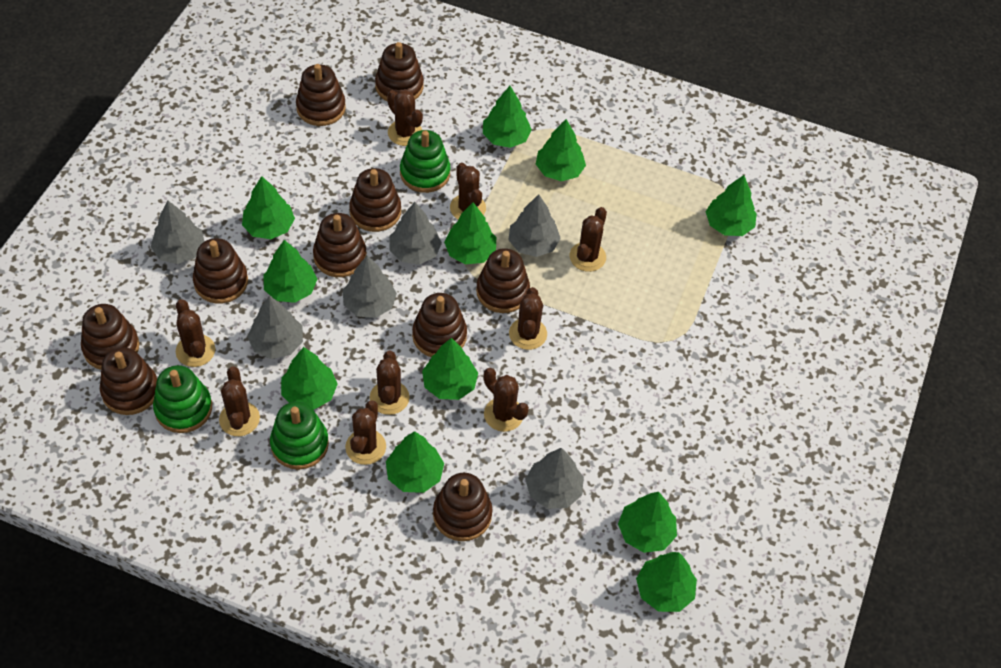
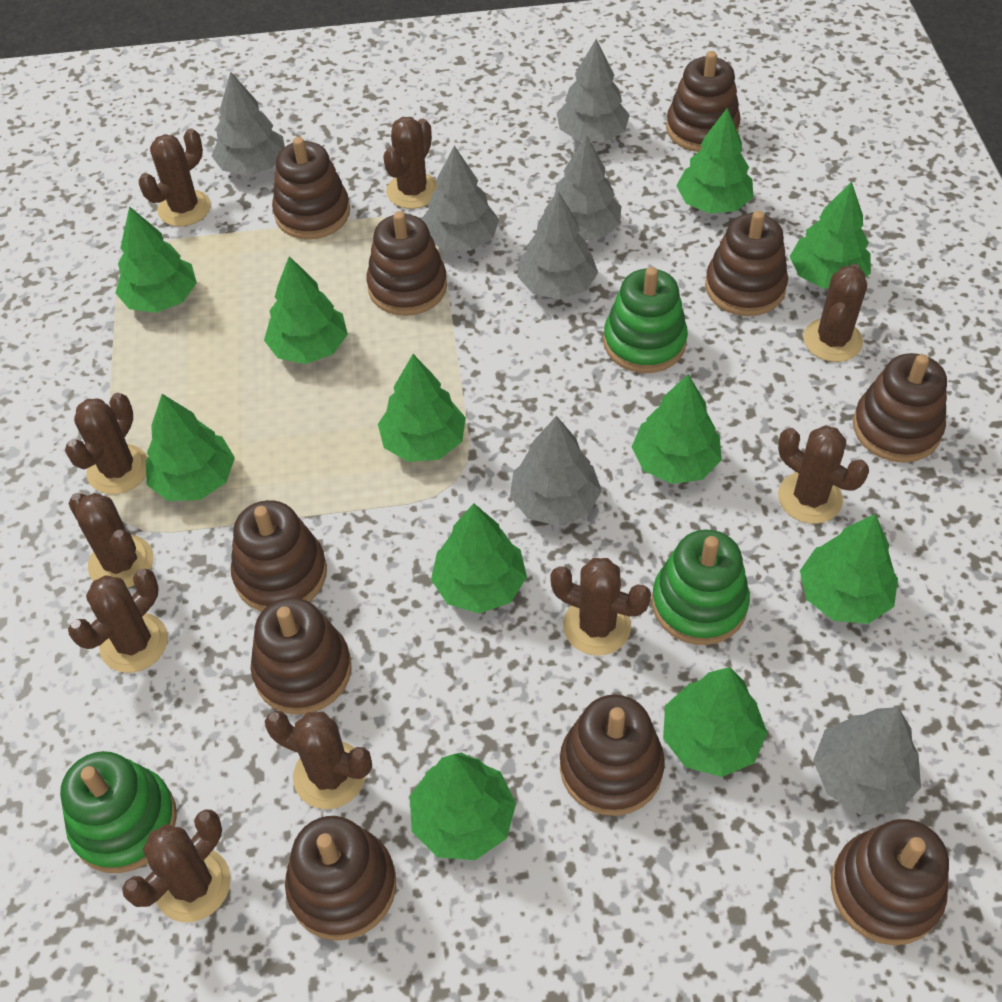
brown cactus: 9 -> 10
grey tree: 6 -> 7

